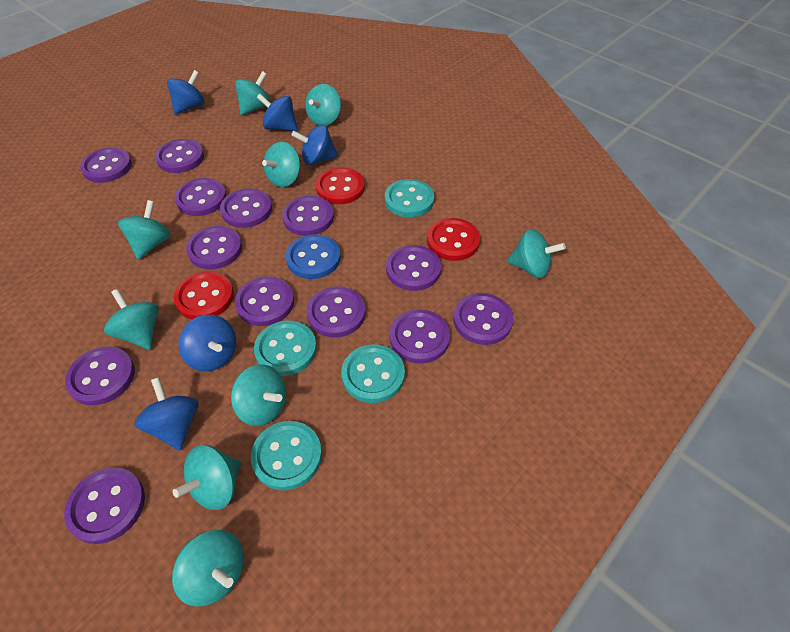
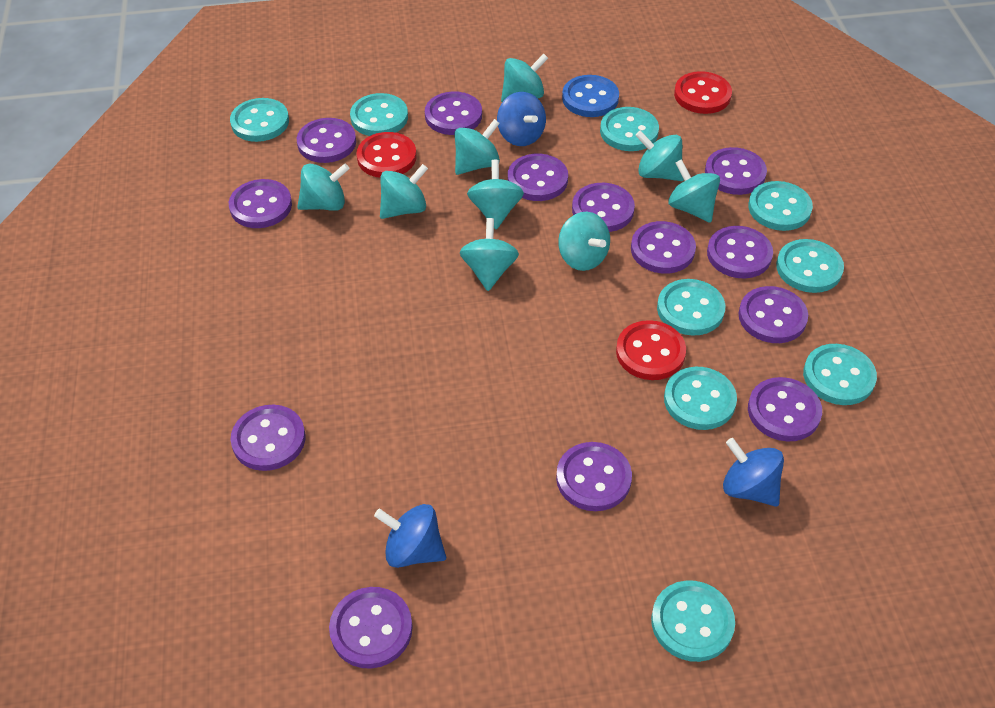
blue spinning top: 5 -> 3
turquoise button: 4 -> 9

